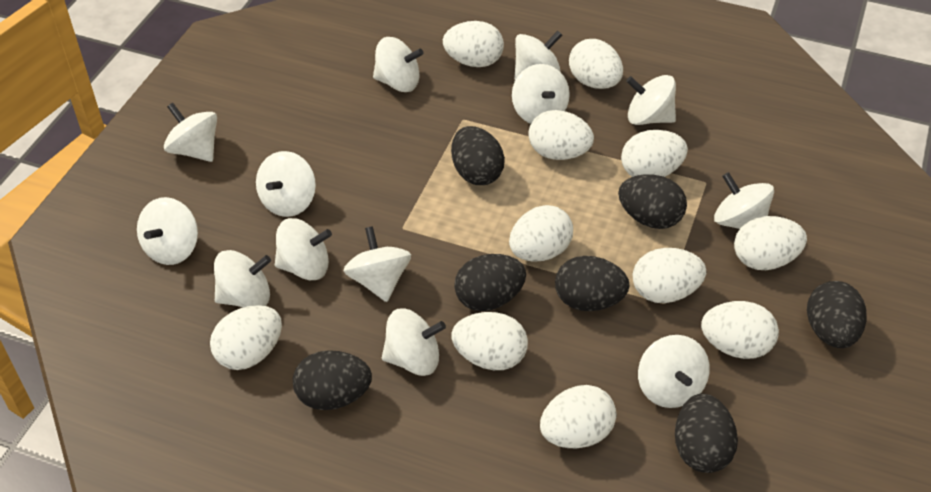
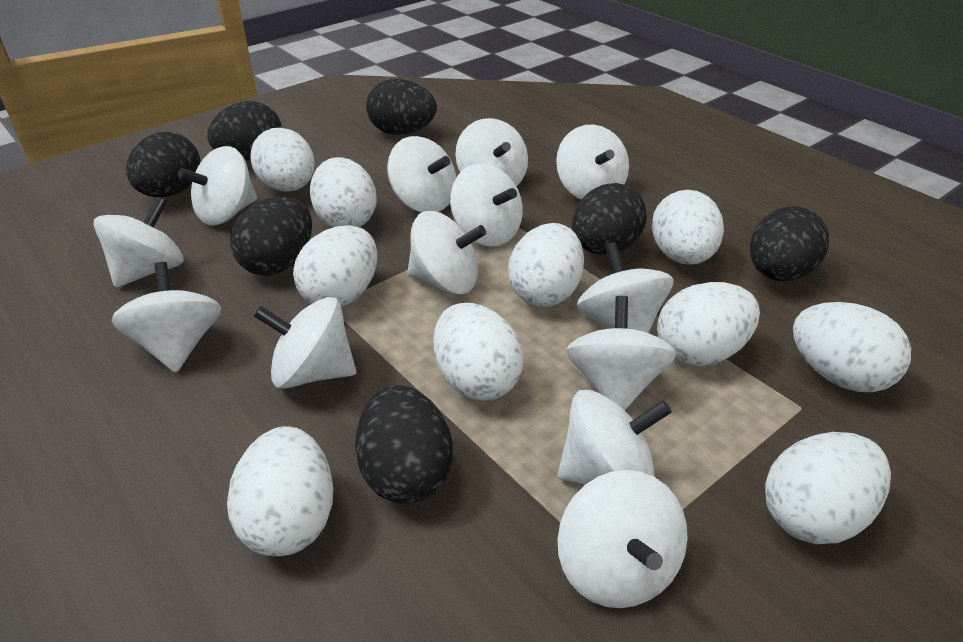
white egg: 11 -> 10

